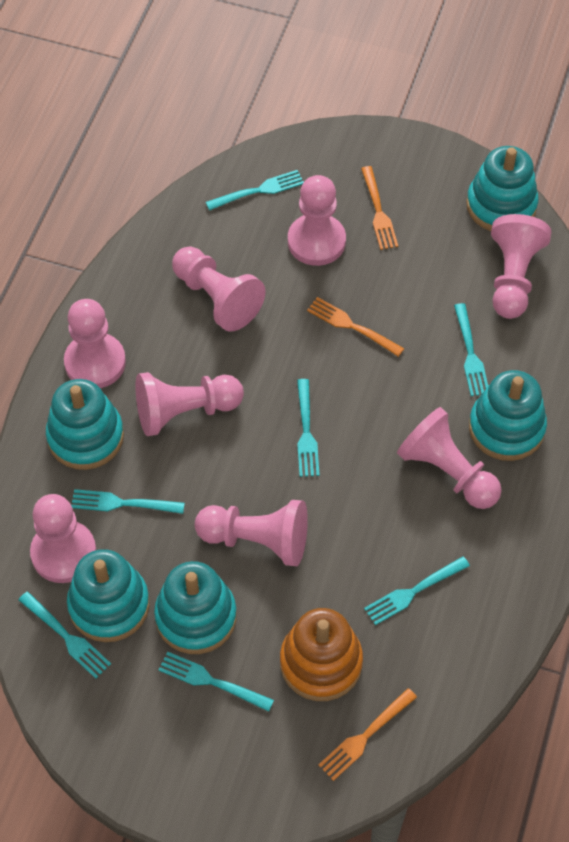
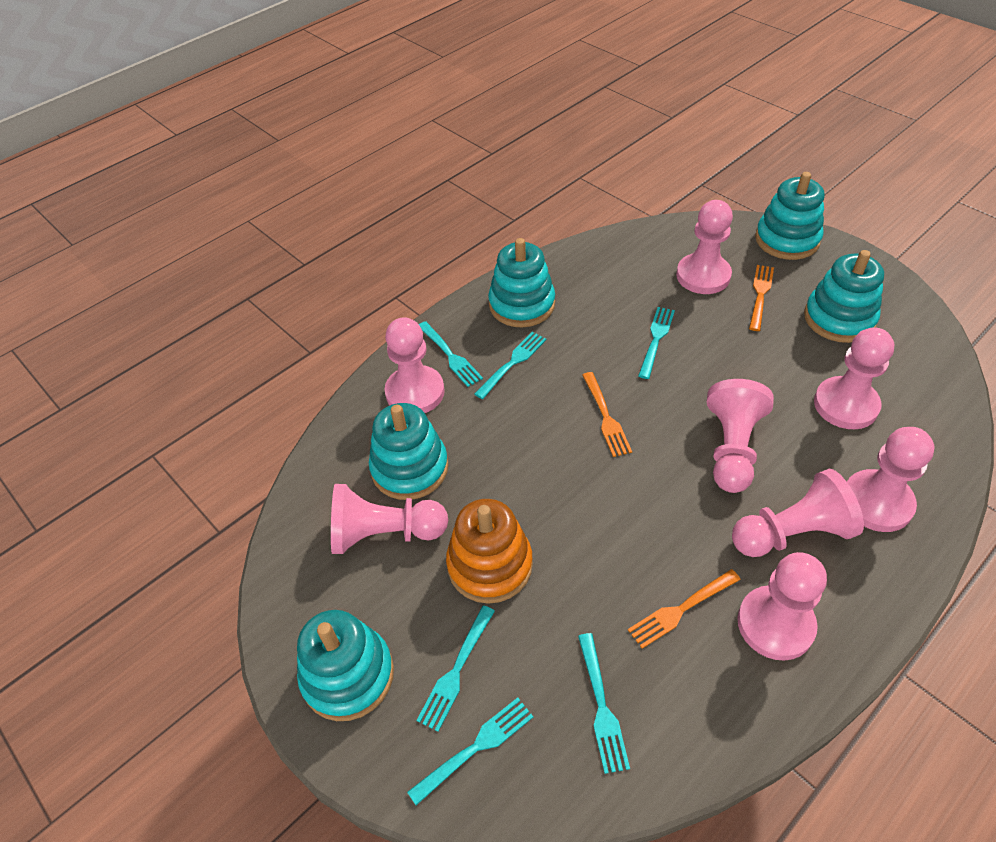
turquoise fork: 7 -> 6

